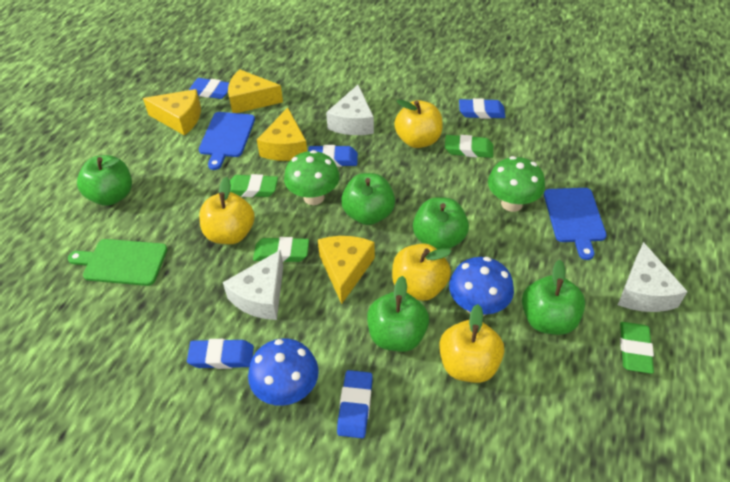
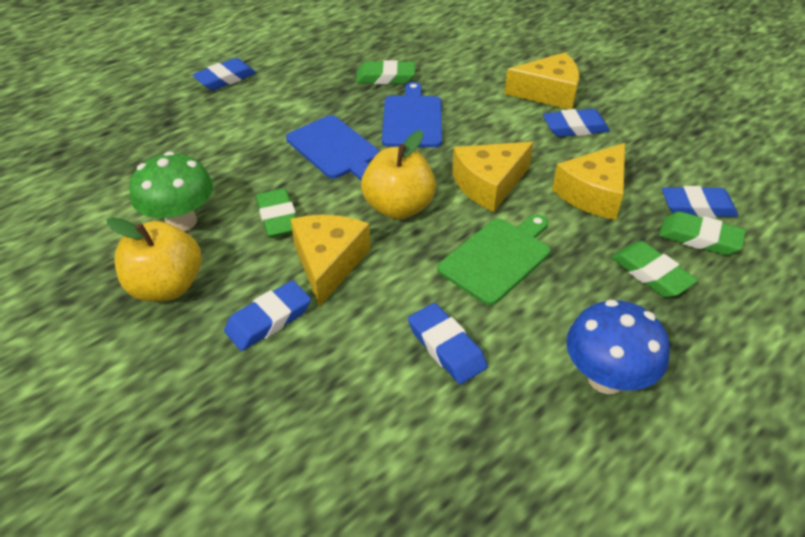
blue mushroom: 2 -> 1
green apple: 5 -> 0
green mushroom: 2 -> 1
white cheese: 3 -> 0
yellow apple: 4 -> 2

